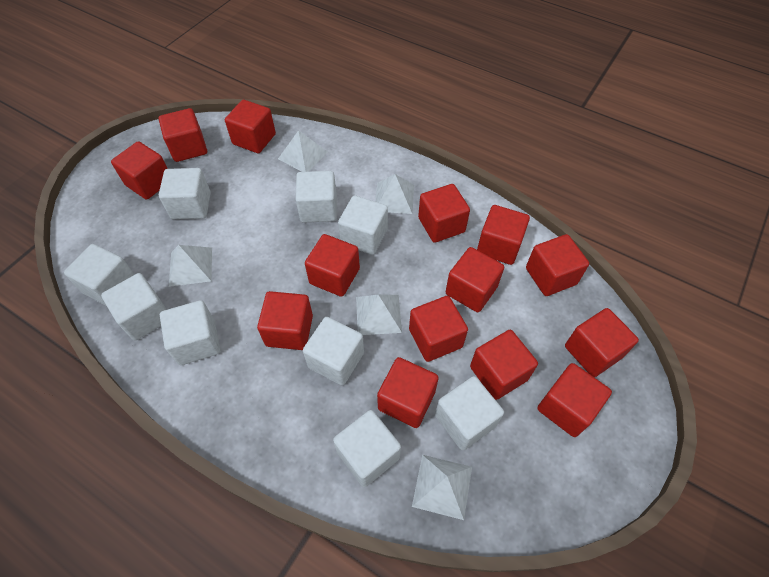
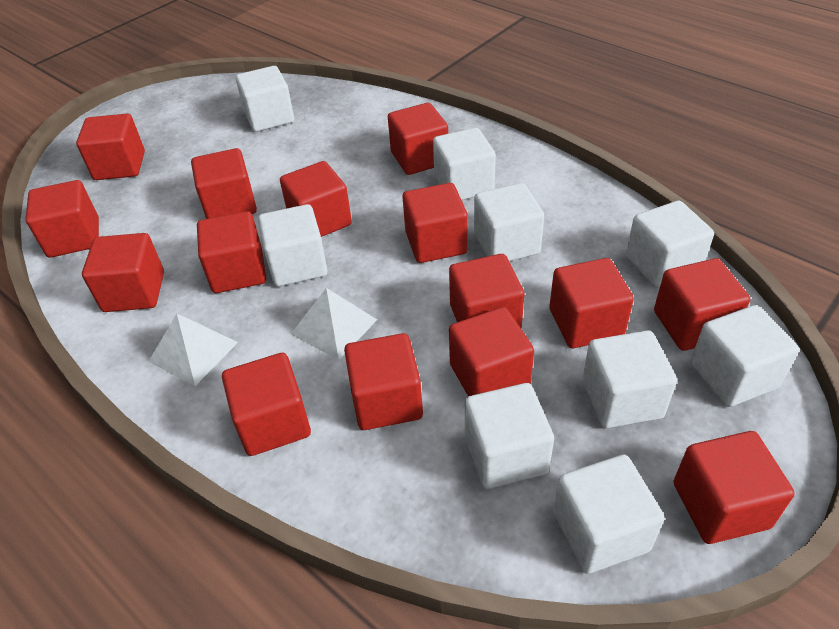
red cube: 14 -> 15
white pyramid: 5 -> 2

